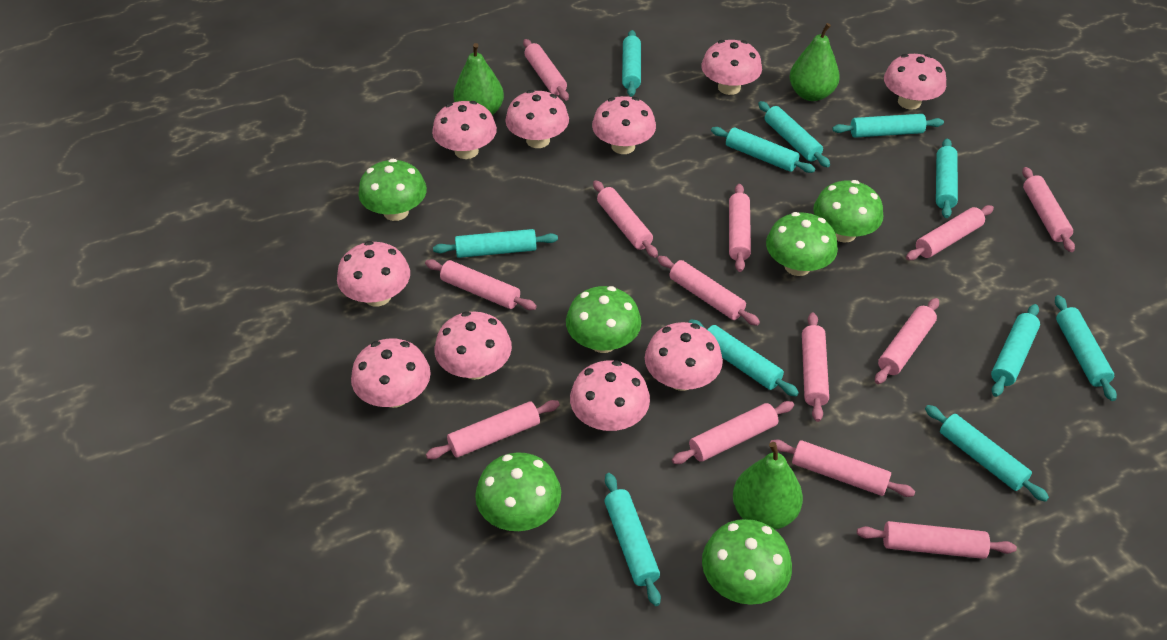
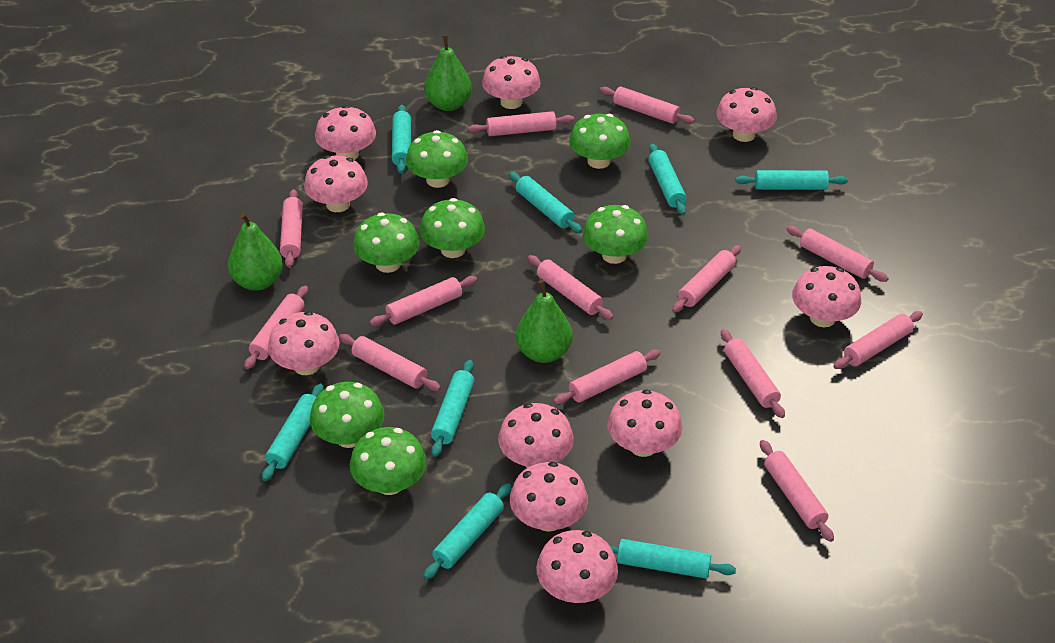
green mushroom: 6 -> 7
turquoise rolling pin: 11 -> 8

